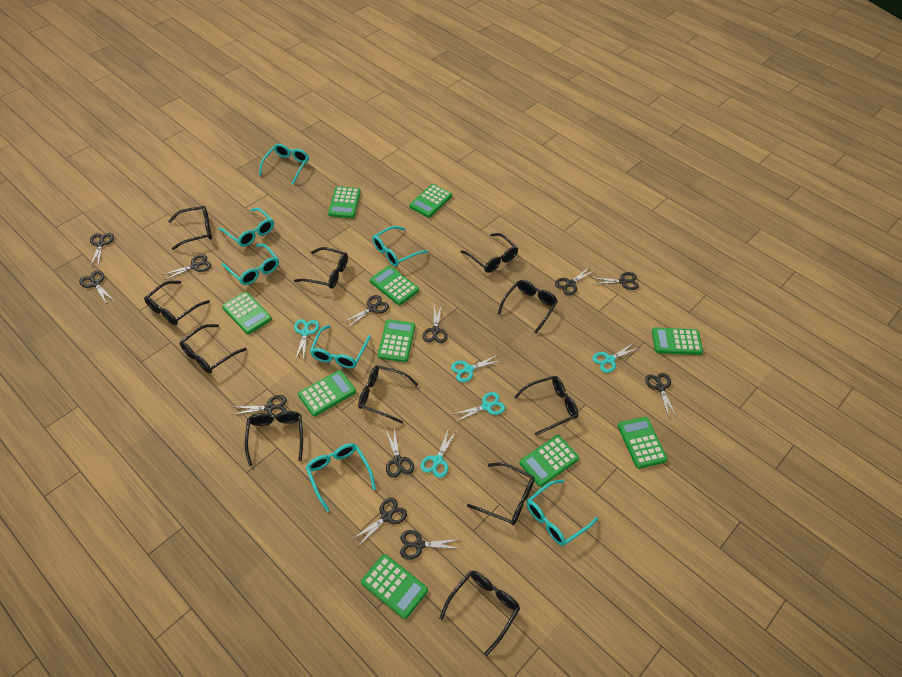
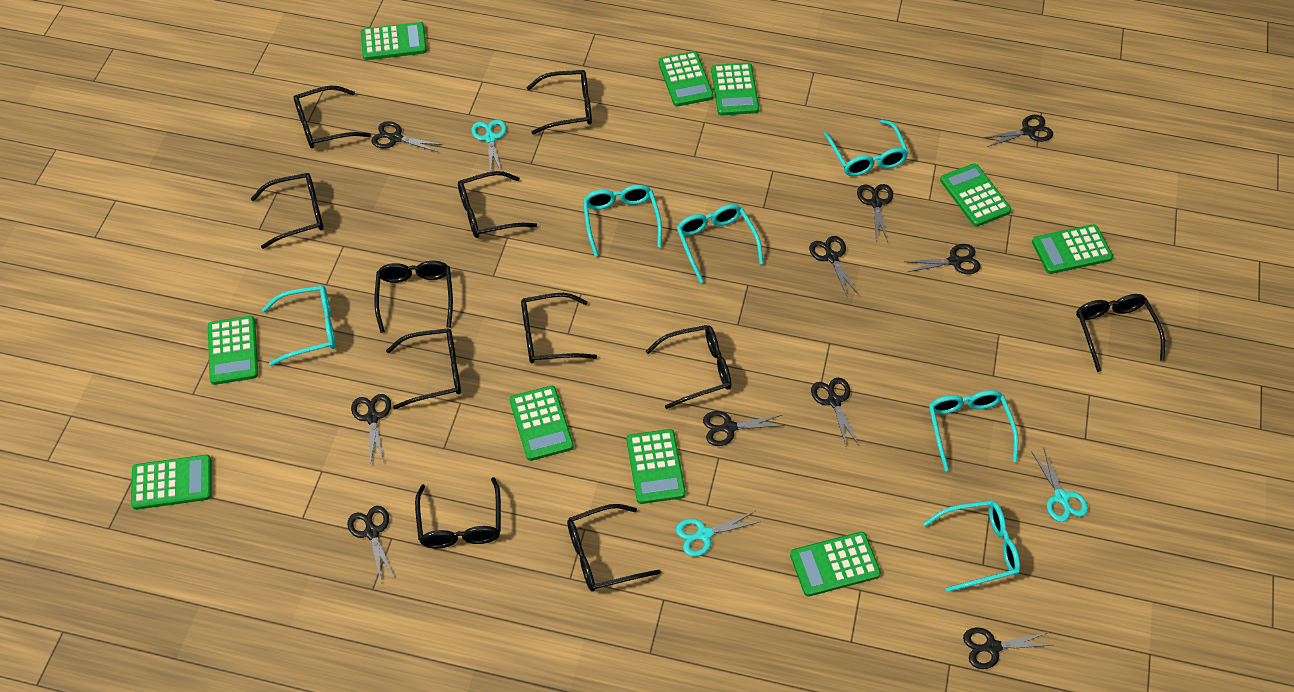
black scissors: 12 -> 10
turquoise glasses: 7 -> 6
turquoise scissors: 5 -> 3

